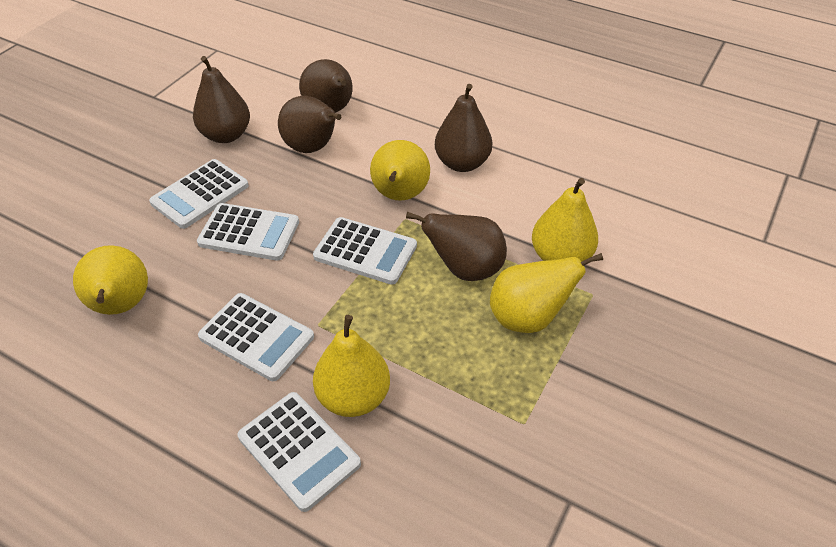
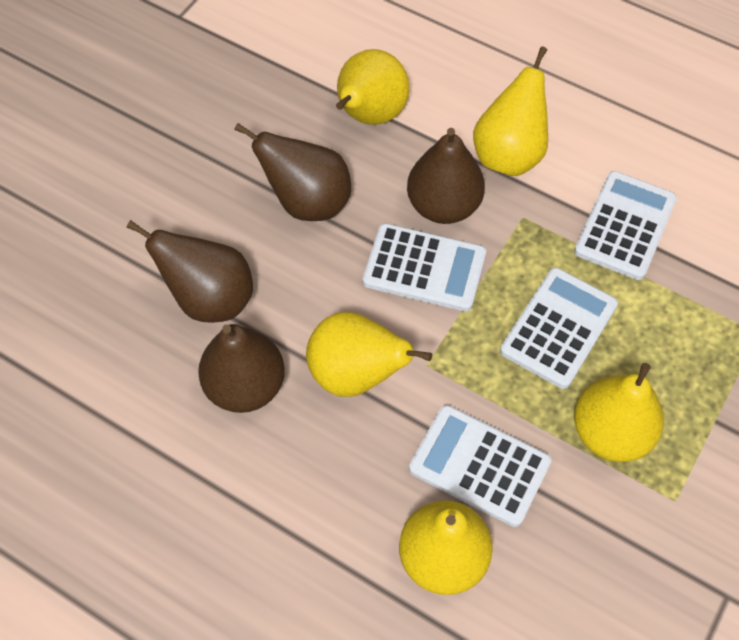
brown pear: 5 -> 4
white calculator: 5 -> 4

